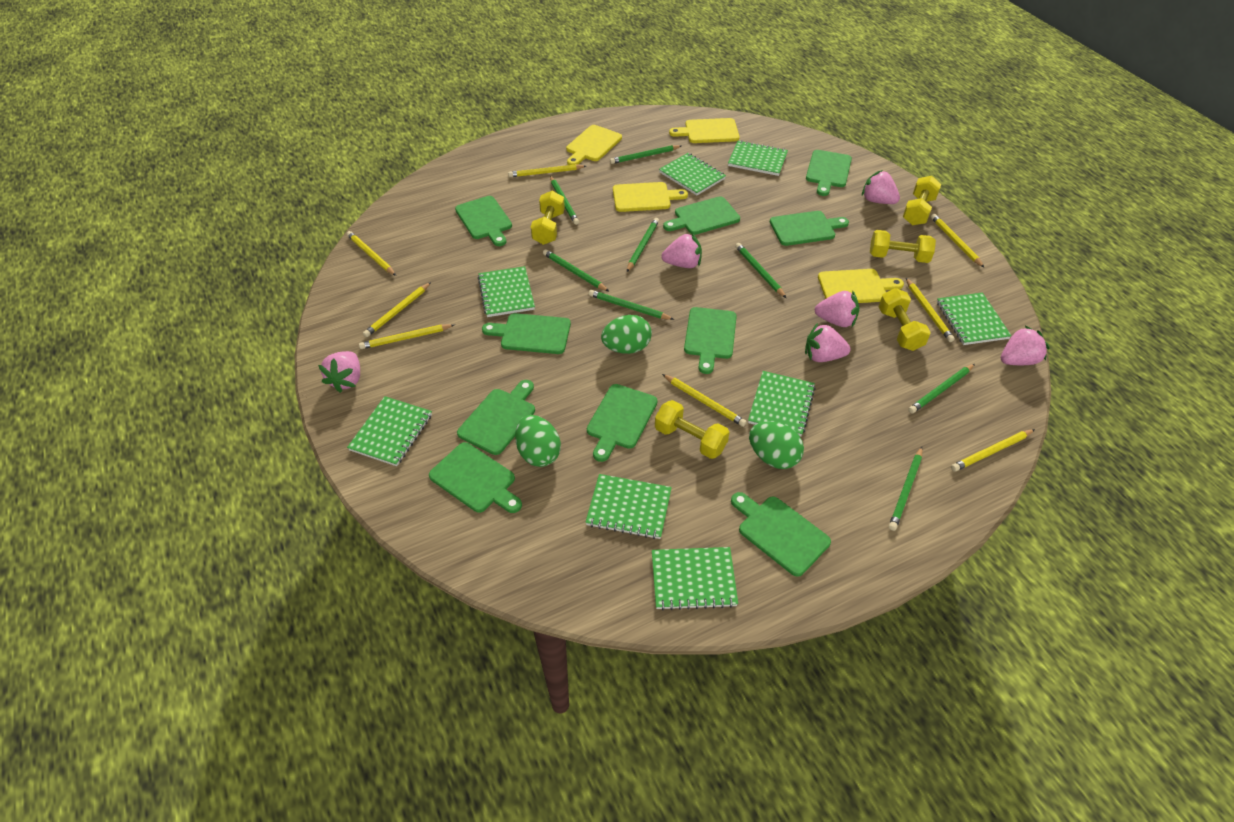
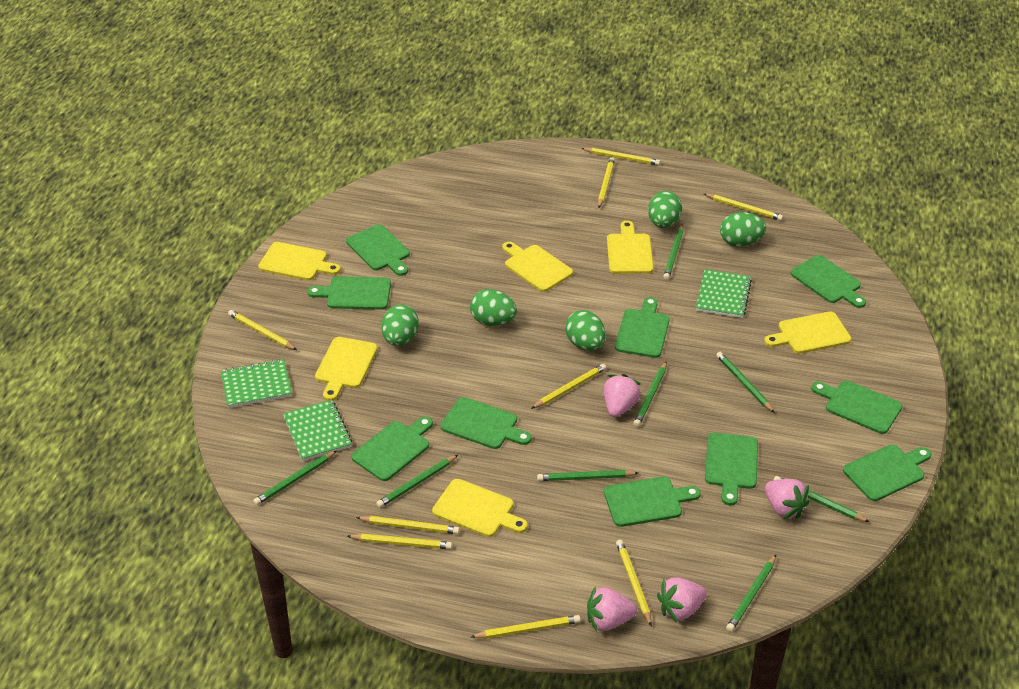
green egg: 3 -> 5
green notebook: 8 -> 3
pink strawberry: 6 -> 4
yellow cutting board: 4 -> 6
yellow dumbbell: 5 -> 0
yellow pencil: 8 -> 9

